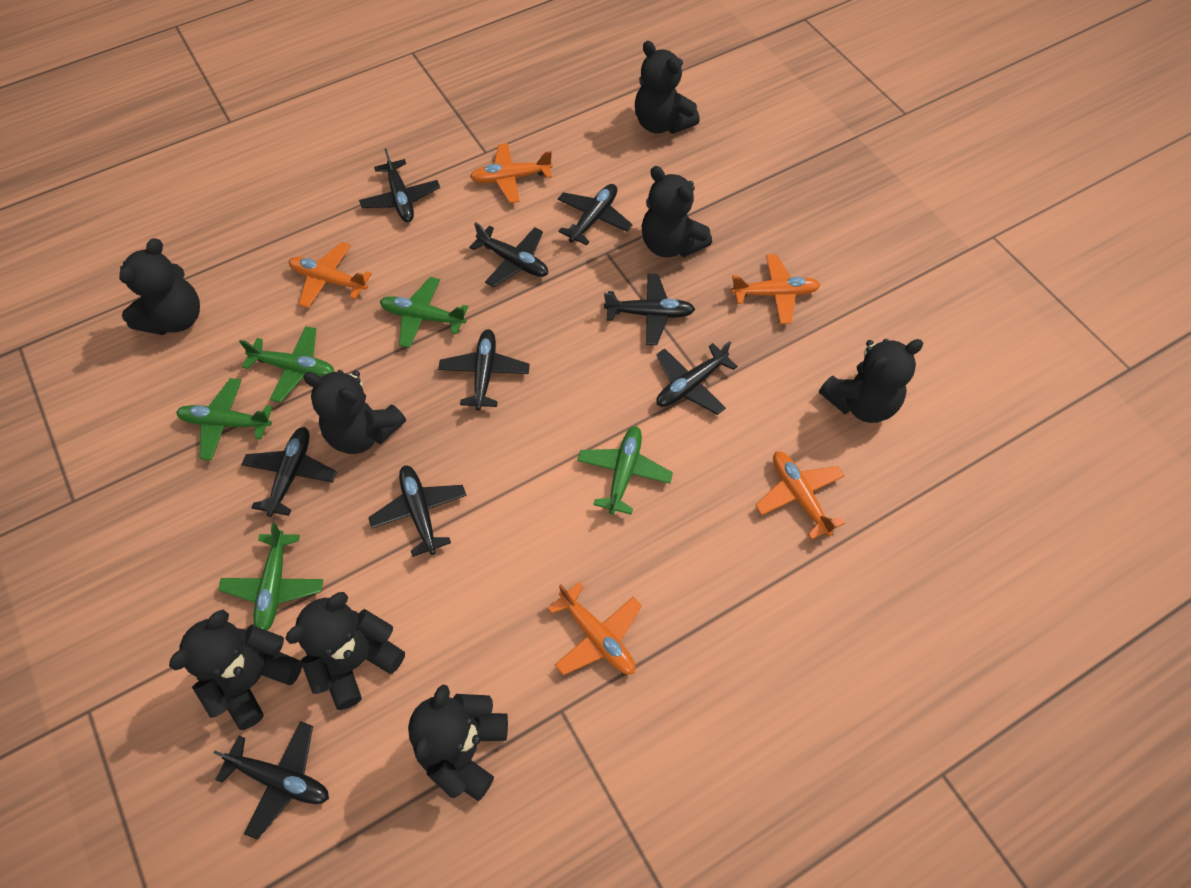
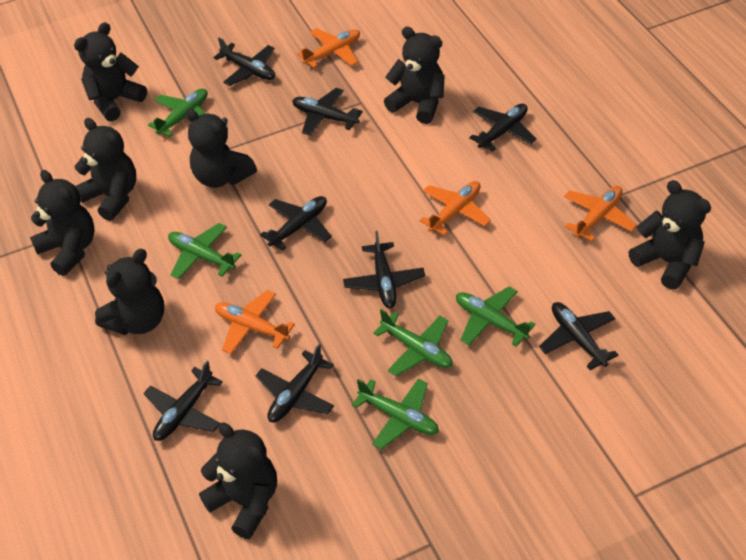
black plane: 9 -> 8
orange plane: 5 -> 4

